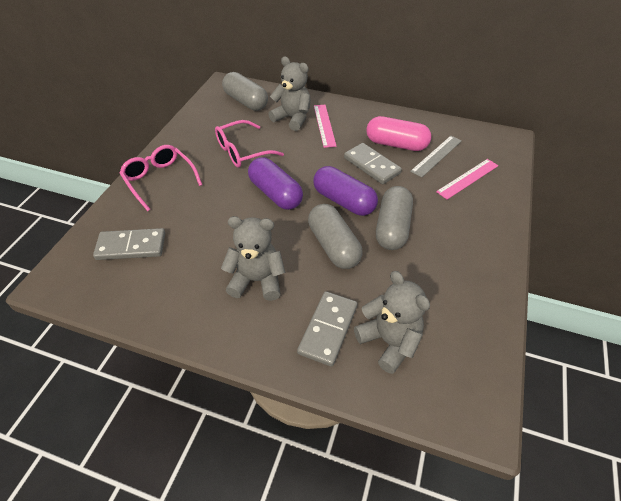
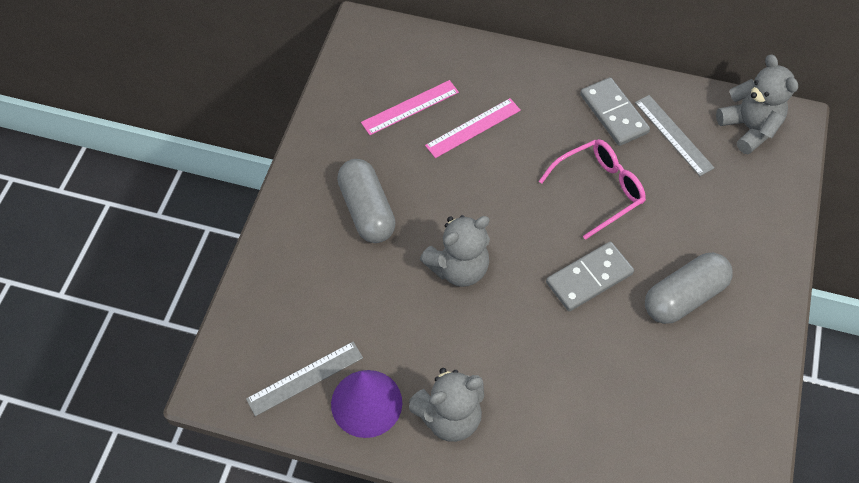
grey capsule: 3 -> 2
grey domino: 3 -> 2
grey ruler: 1 -> 2
pink capsule: 1 -> 0
pink glasses: 2 -> 1
purple capsule: 2 -> 0
purple cone: 0 -> 1

